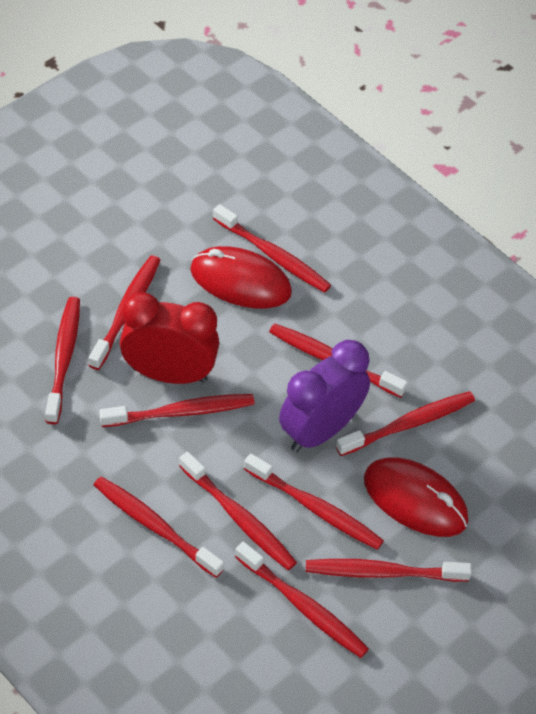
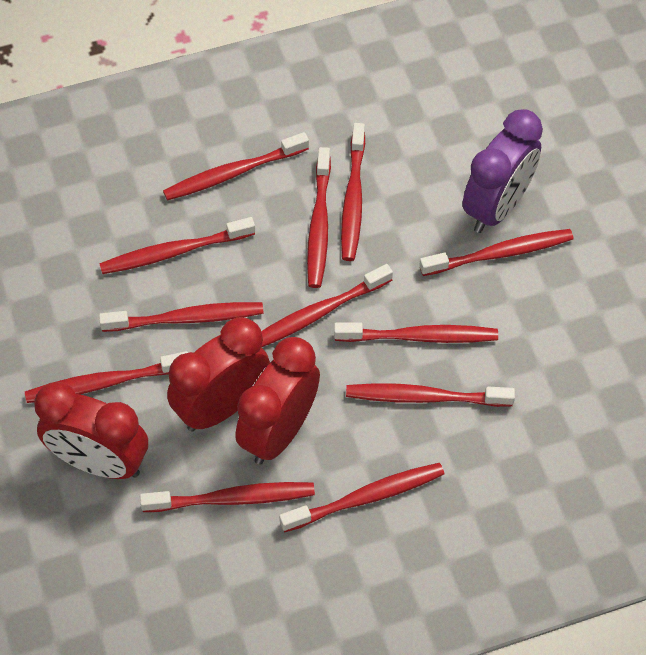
red clock: 1 -> 3
red mouse: 2 -> 0
red toothbrush: 11 -> 12

